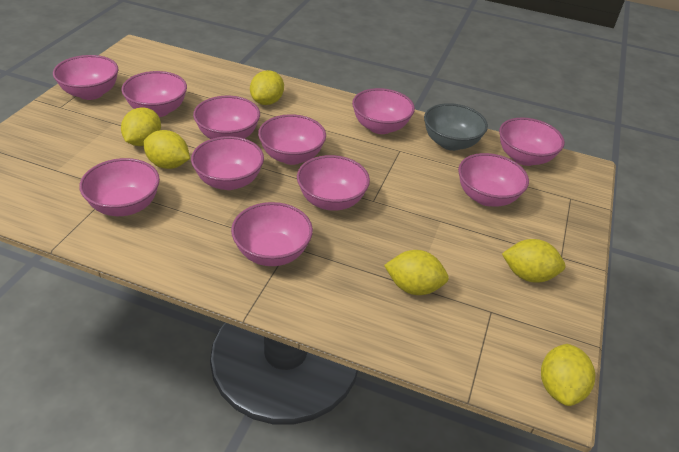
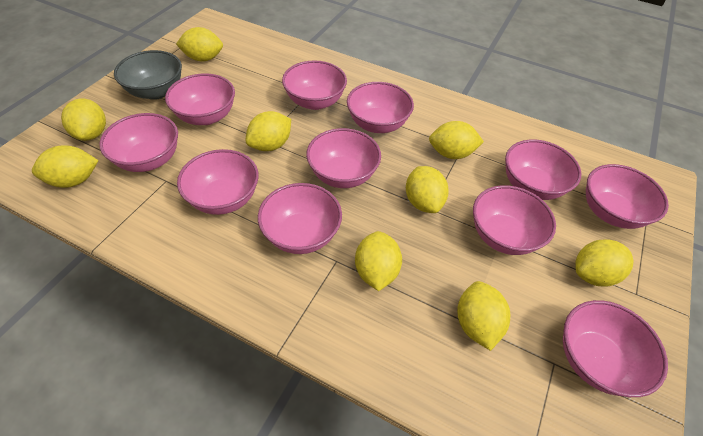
yellow lemon: 6 -> 9

